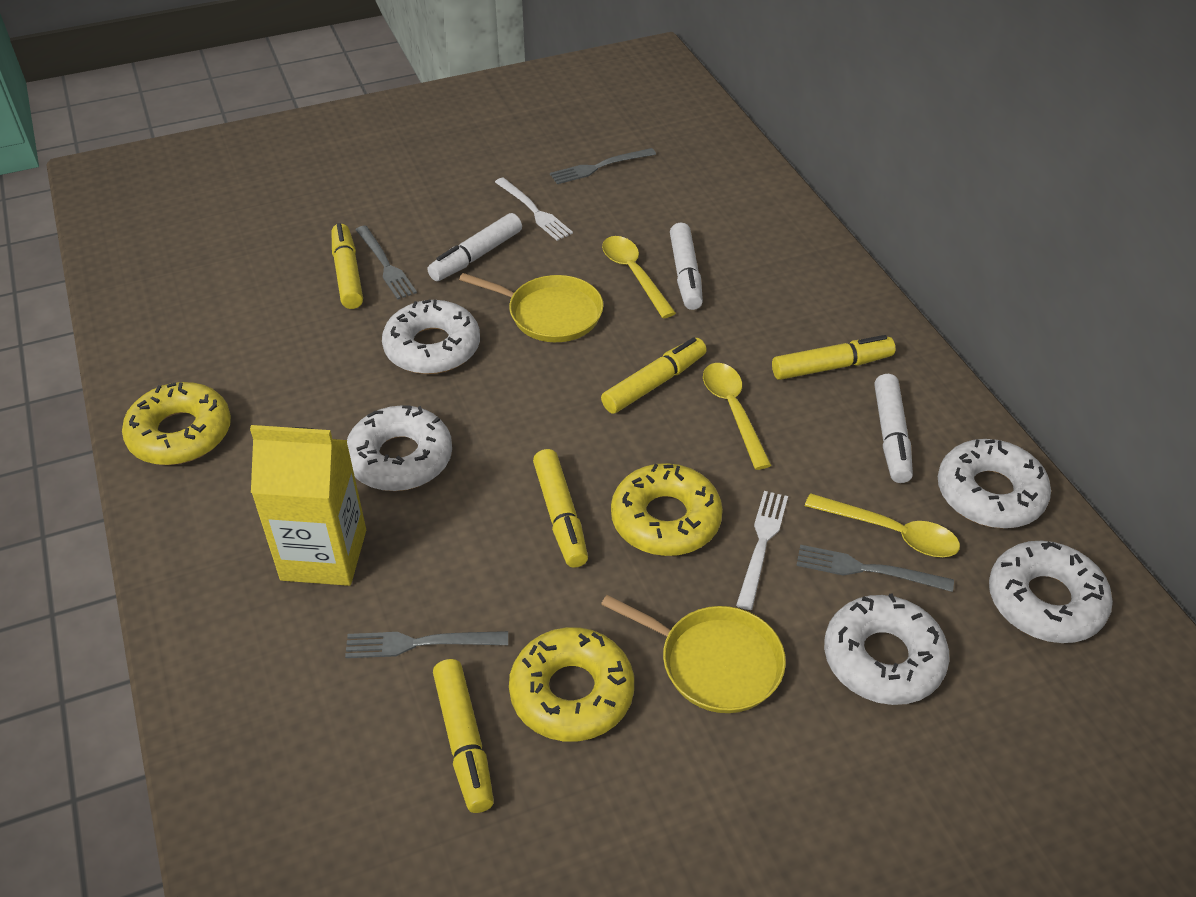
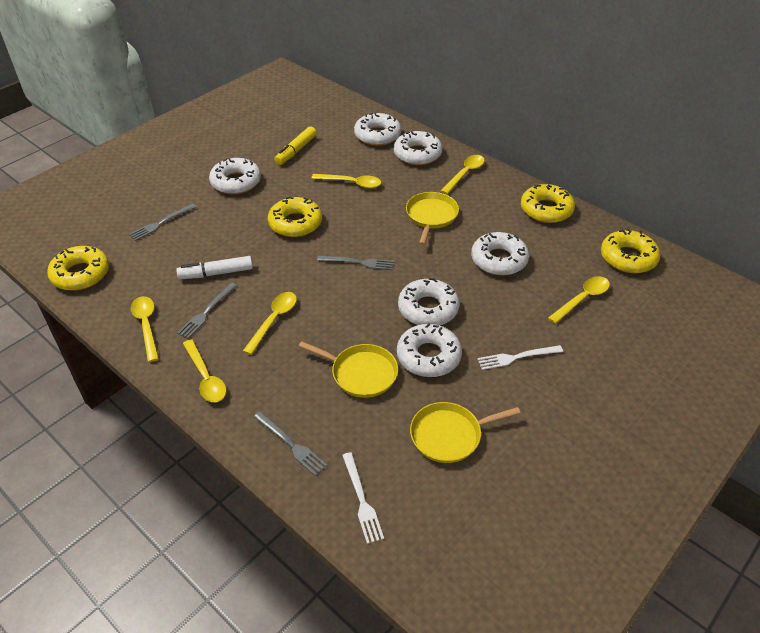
white donut: 5 -> 6
white marker: 3 -> 1
yellow carton: 1 -> 0
yellow donut: 3 -> 4
yellow marker: 5 -> 1
yellow pan: 2 -> 3
yellow spoon: 3 -> 6

